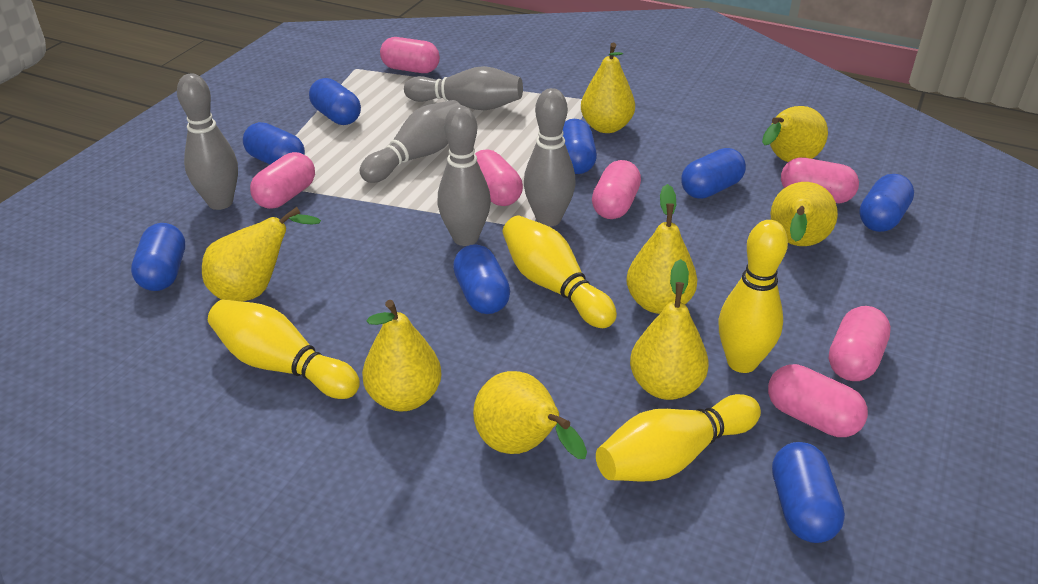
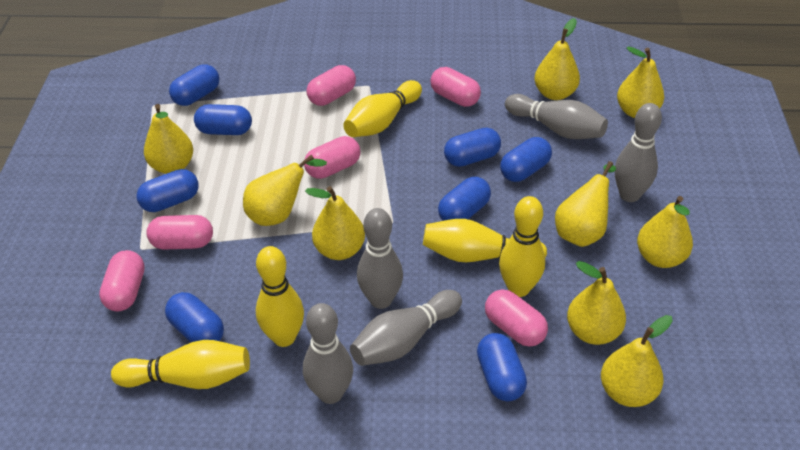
pink capsule: 7 -> 6
yellow bowling pin: 4 -> 5
yellow pear: 8 -> 9

